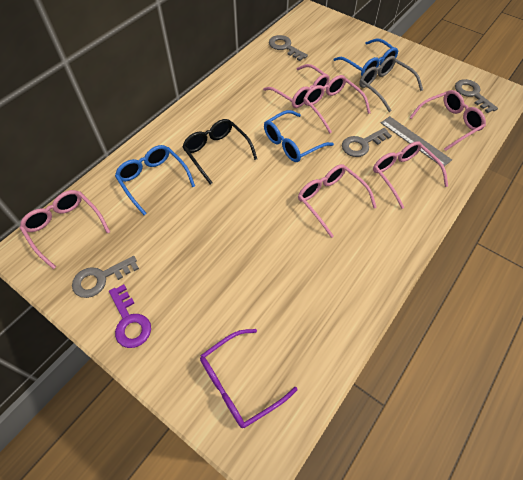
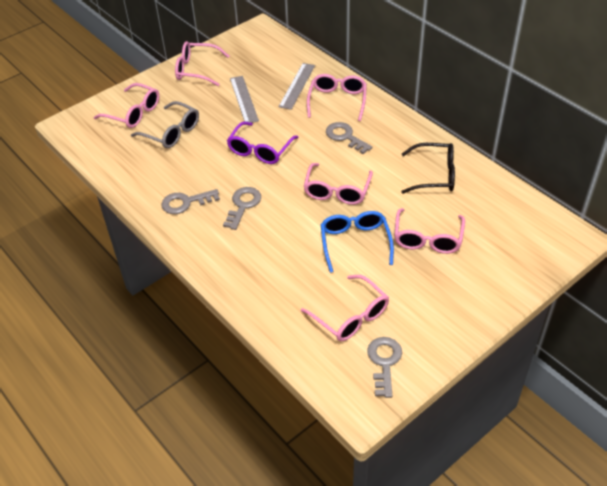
blue glasses: 3 -> 1
grey ruler: 1 -> 2
purple key: 1 -> 0

